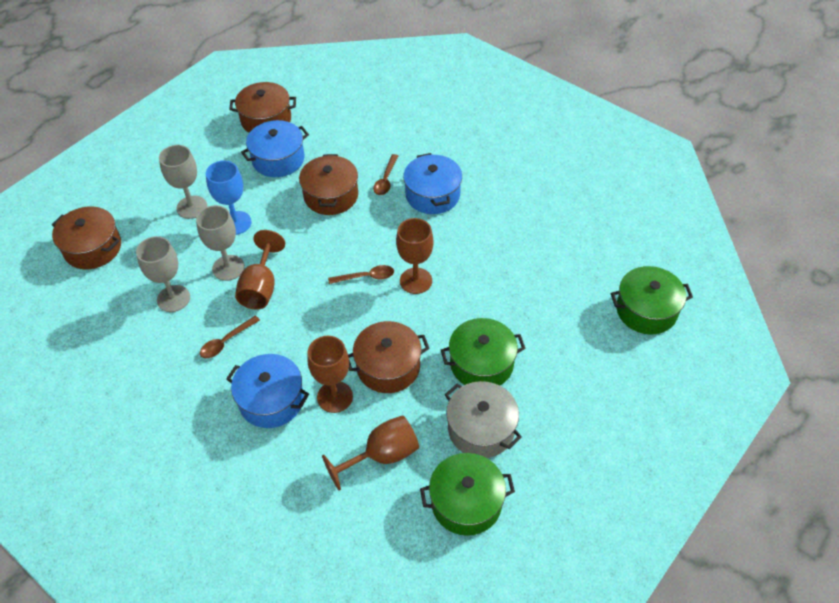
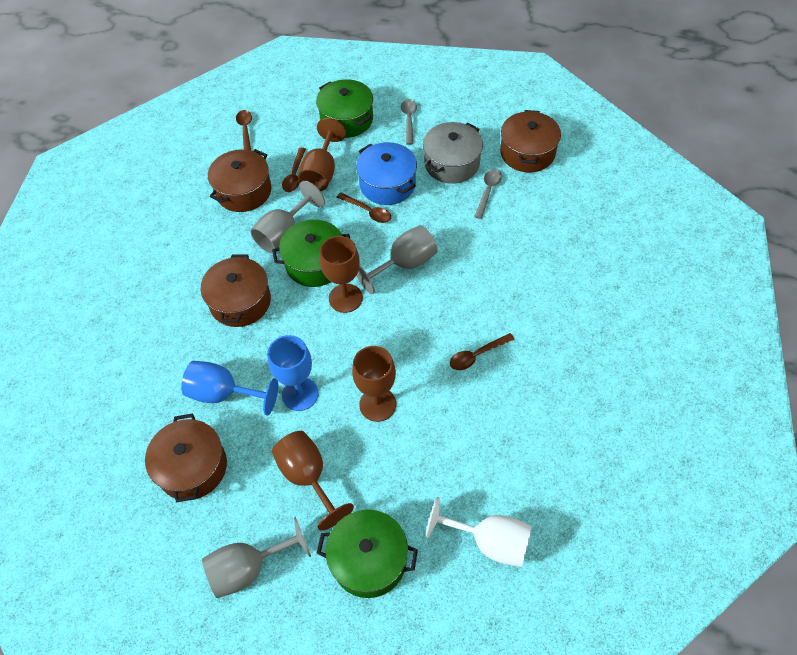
blue goblet: 1 -> 2
blue pot: 3 -> 1
brown spoon: 3 -> 4
grey spoon: 0 -> 2
white goblet: 0 -> 1

